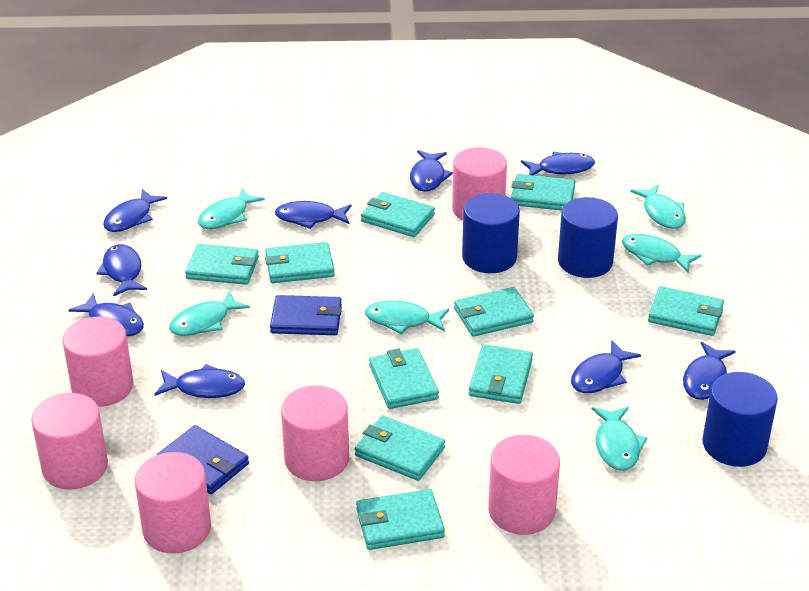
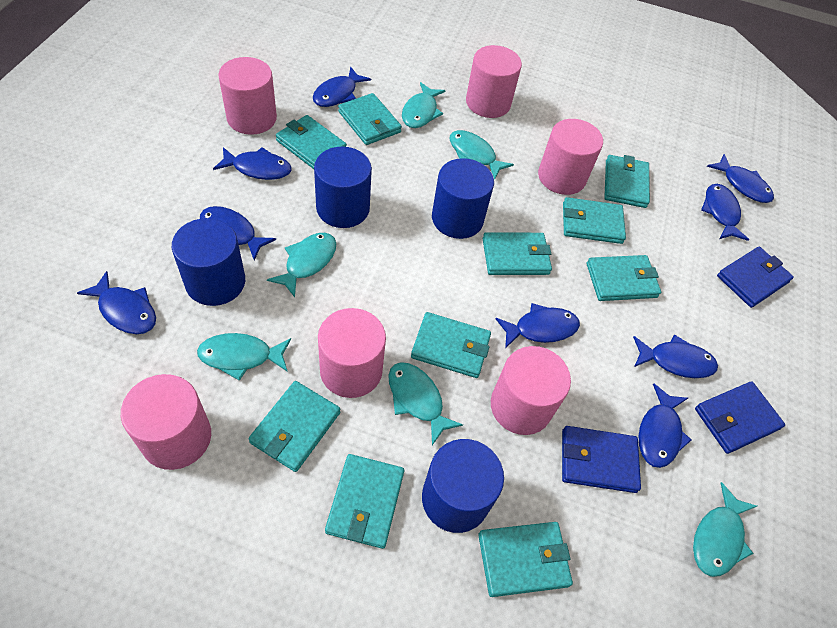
blue cylinder: 3 -> 4
blue wallet: 2 -> 3

